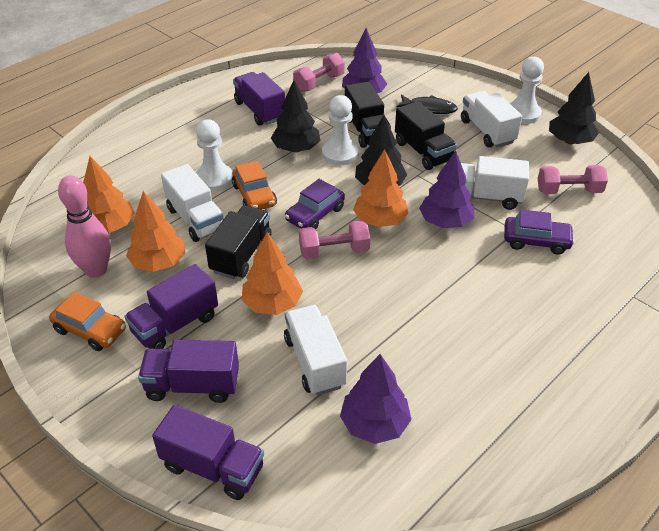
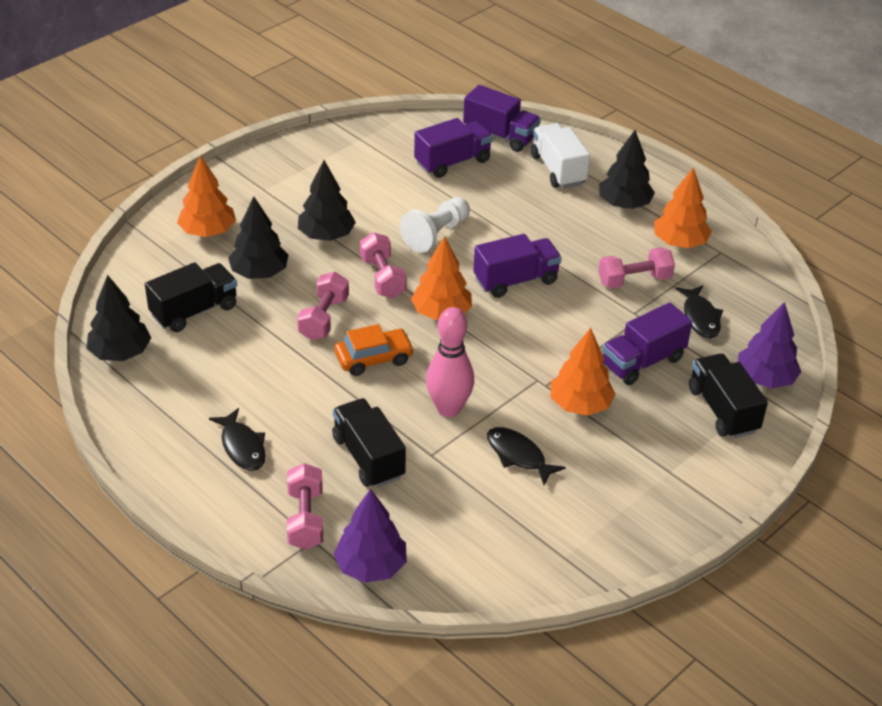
black fish: 1 -> 3
black tree: 3 -> 4
orange car: 2 -> 1
pink dumbbell: 3 -> 4
purple car: 2 -> 0
purple tree: 3 -> 2
white pawn: 3 -> 1
white truck: 4 -> 1

